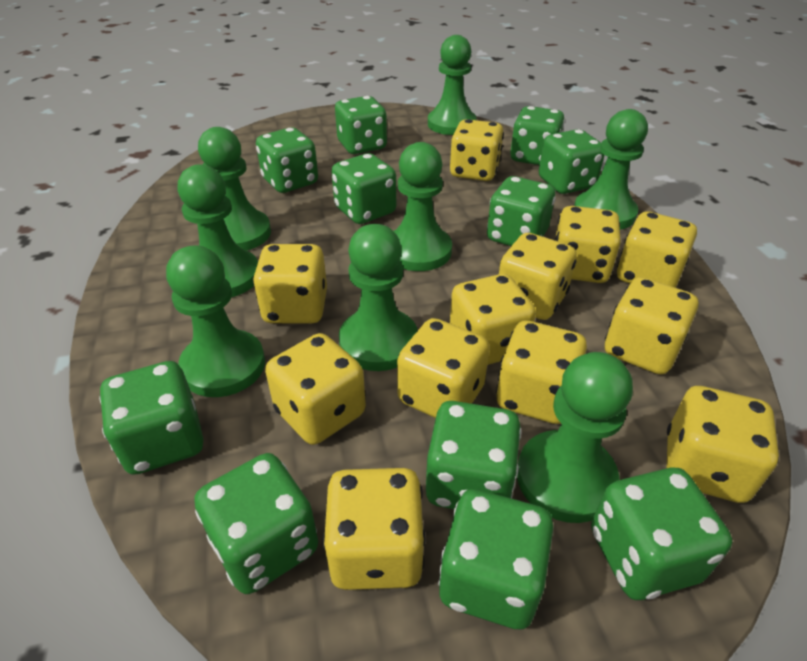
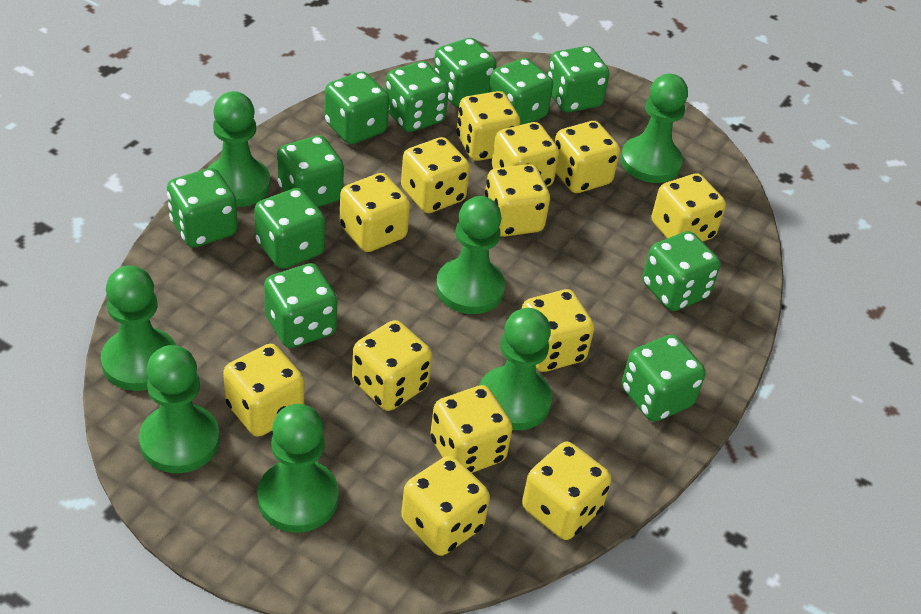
green pawn: 8 -> 7
yellow dice: 12 -> 13

